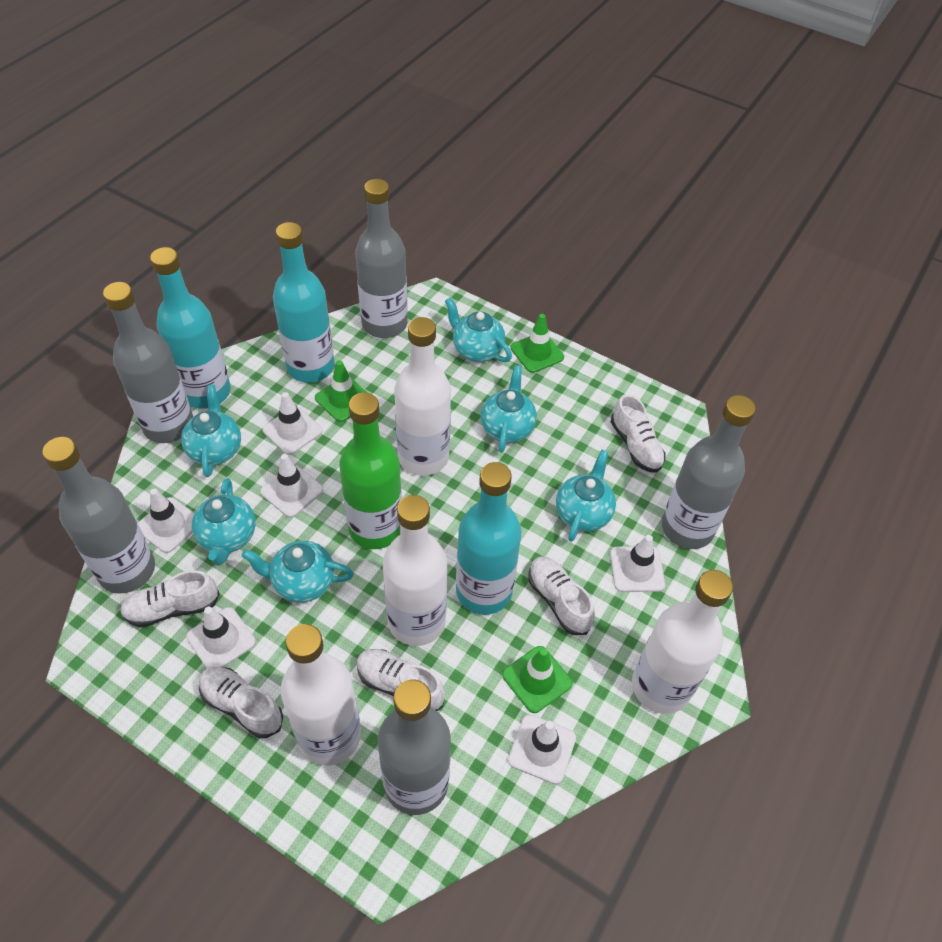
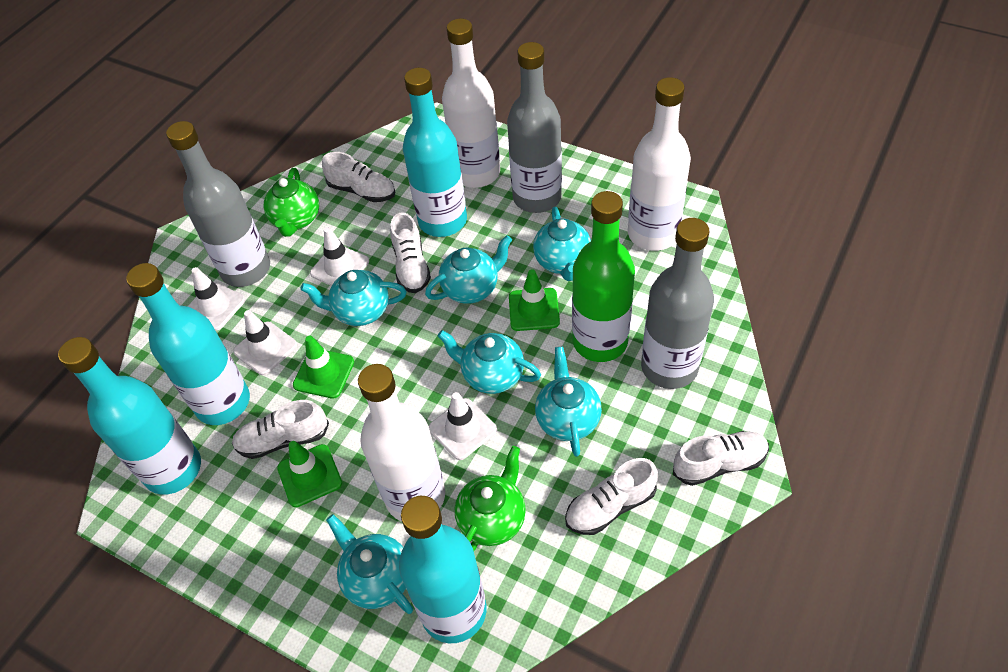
green teapot: 0 -> 2
grey bottle: 5 -> 3
turquoise bottle: 3 -> 4
white bottle: 4 -> 3
white traffic cone: 6 -> 4

